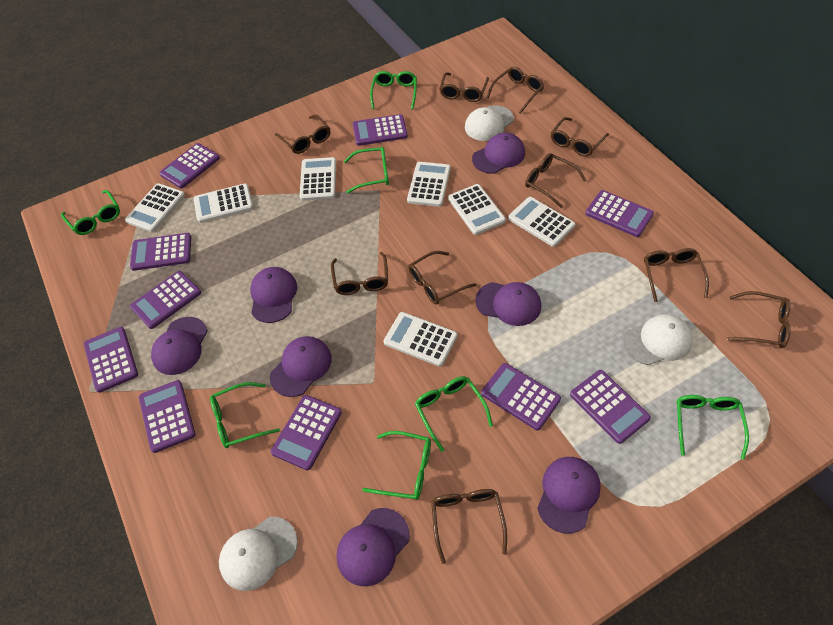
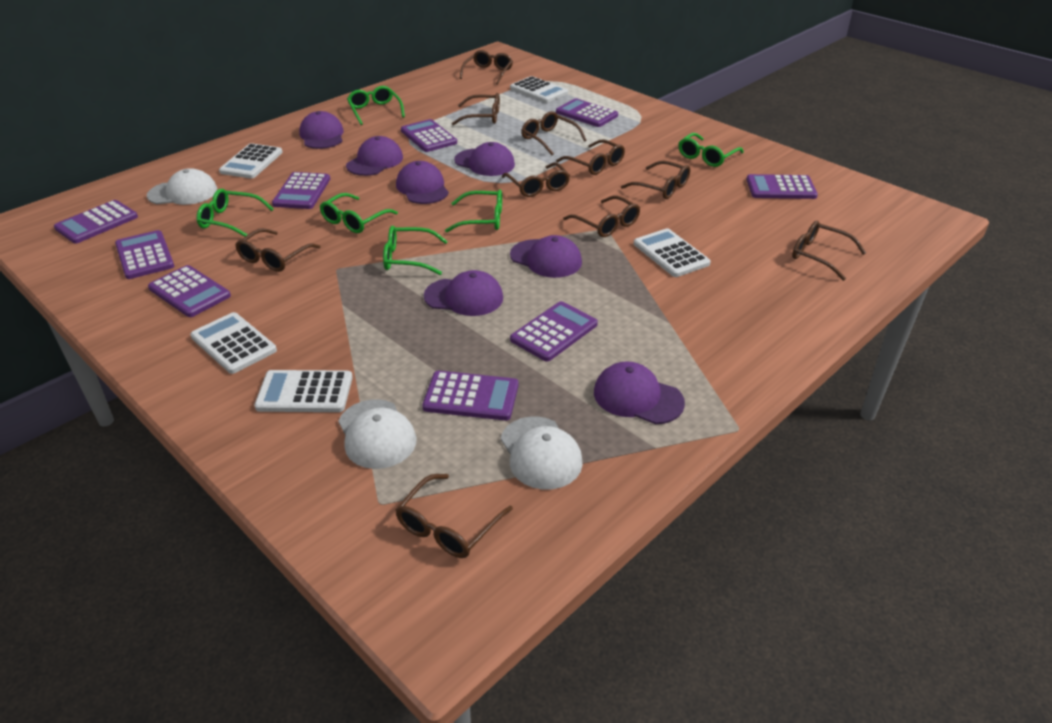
green glasses: 7 -> 6
purple calculator: 10 -> 9
white calculator: 7 -> 5

